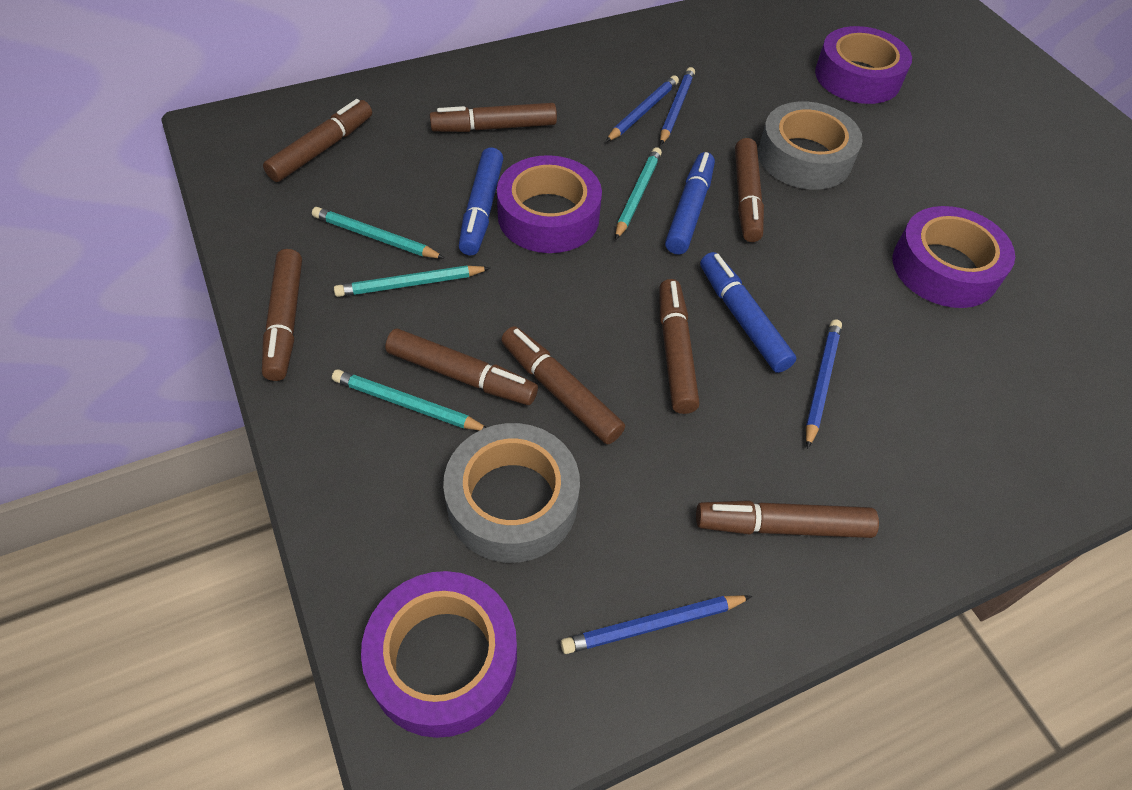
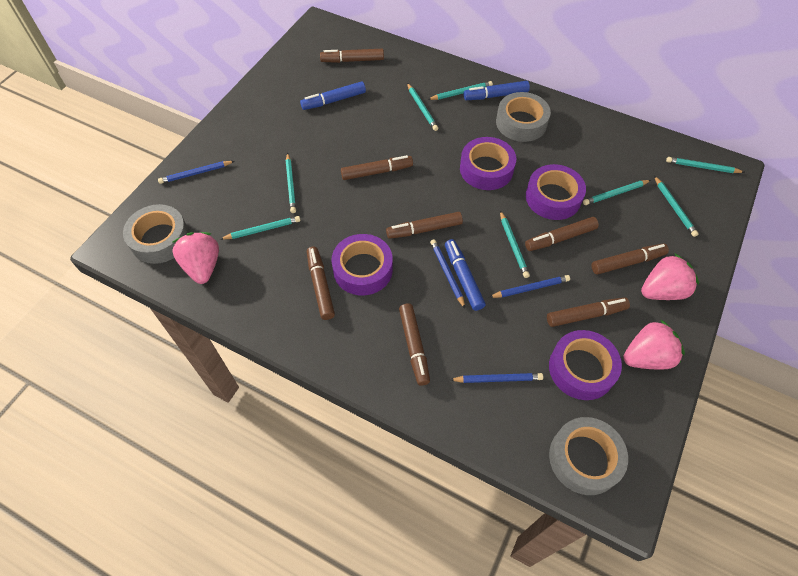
grey tape: 2 -> 3
pink strawberry: 0 -> 3
turquoise pencil: 4 -> 8

